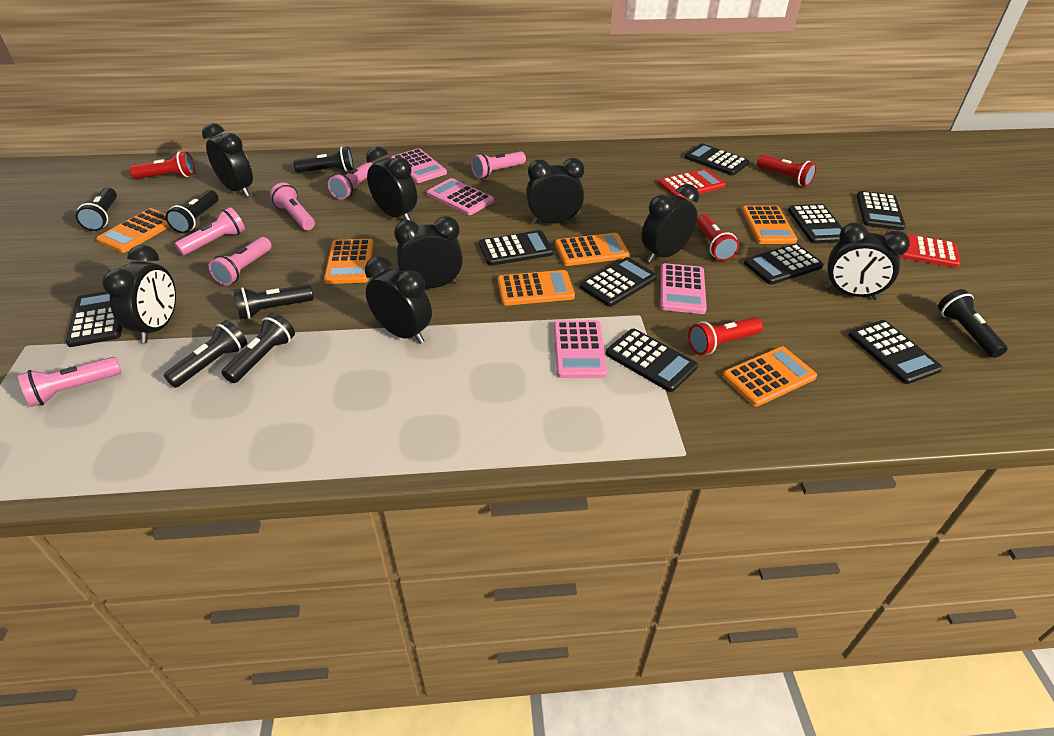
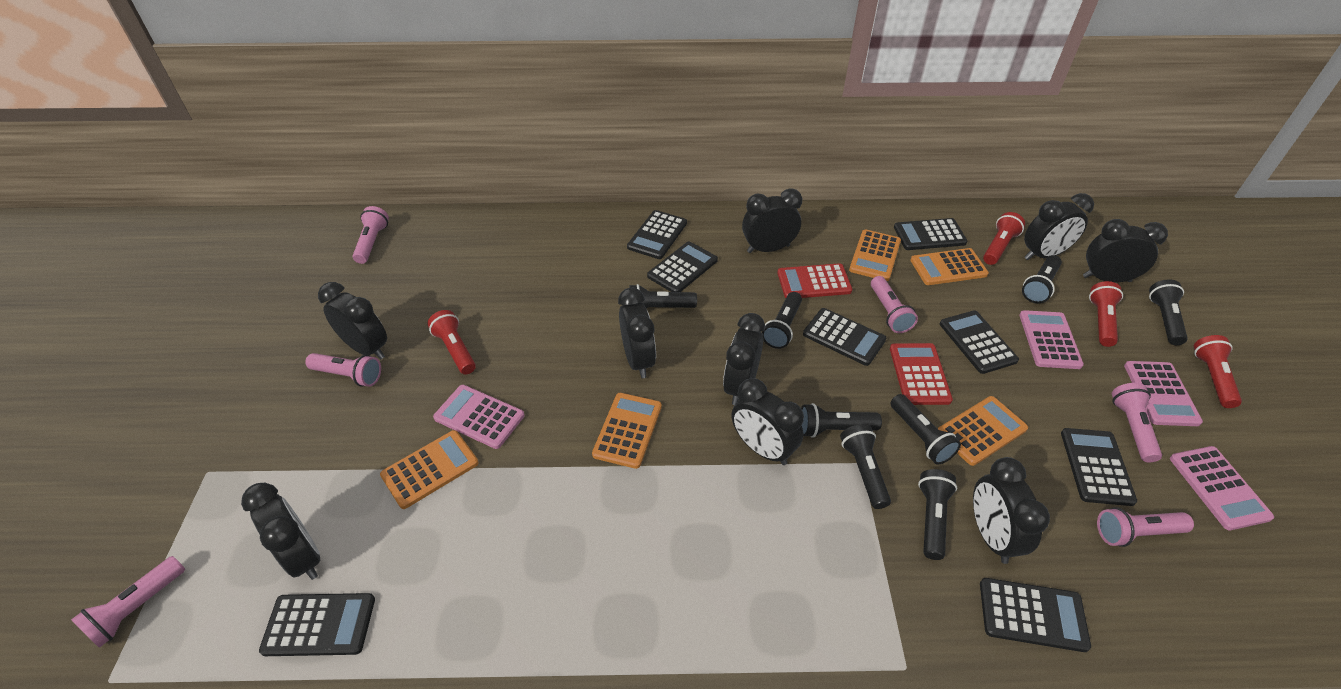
black calculator: 9 -> 8
black clock: 8 -> 9
black flashlight: 7 -> 8
orange calculator: 6 -> 5

